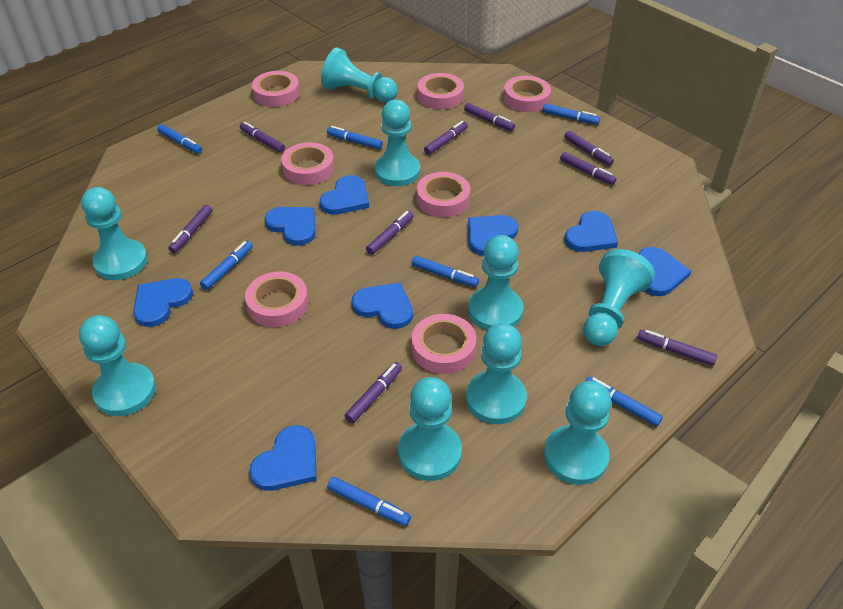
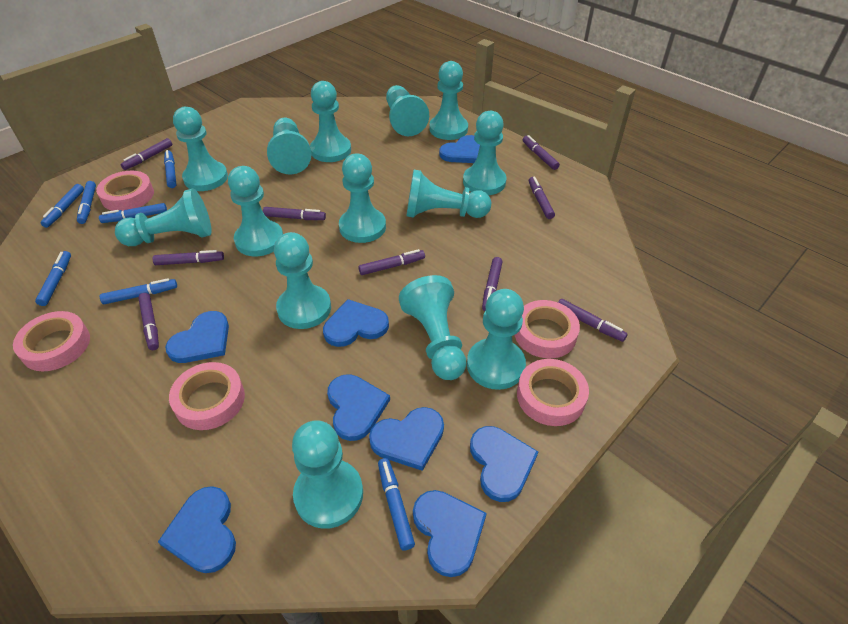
pink tape: 7 -> 5
turquoise pawn: 9 -> 14

